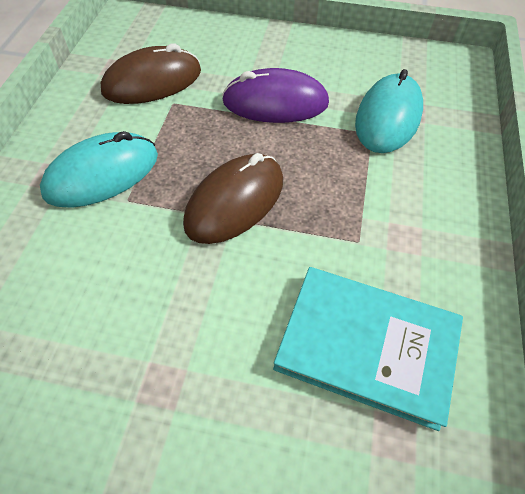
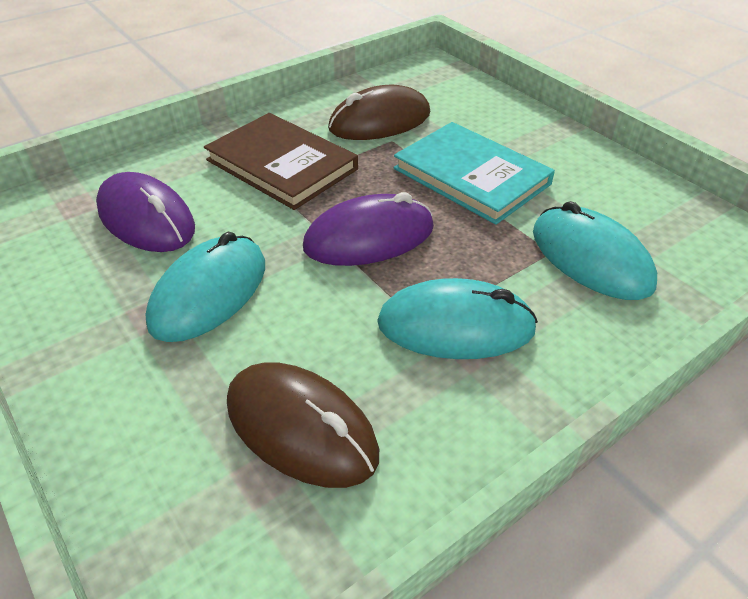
brown book: 0 -> 1
purple mouse: 1 -> 2
turquoise mouse: 2 -> 3

